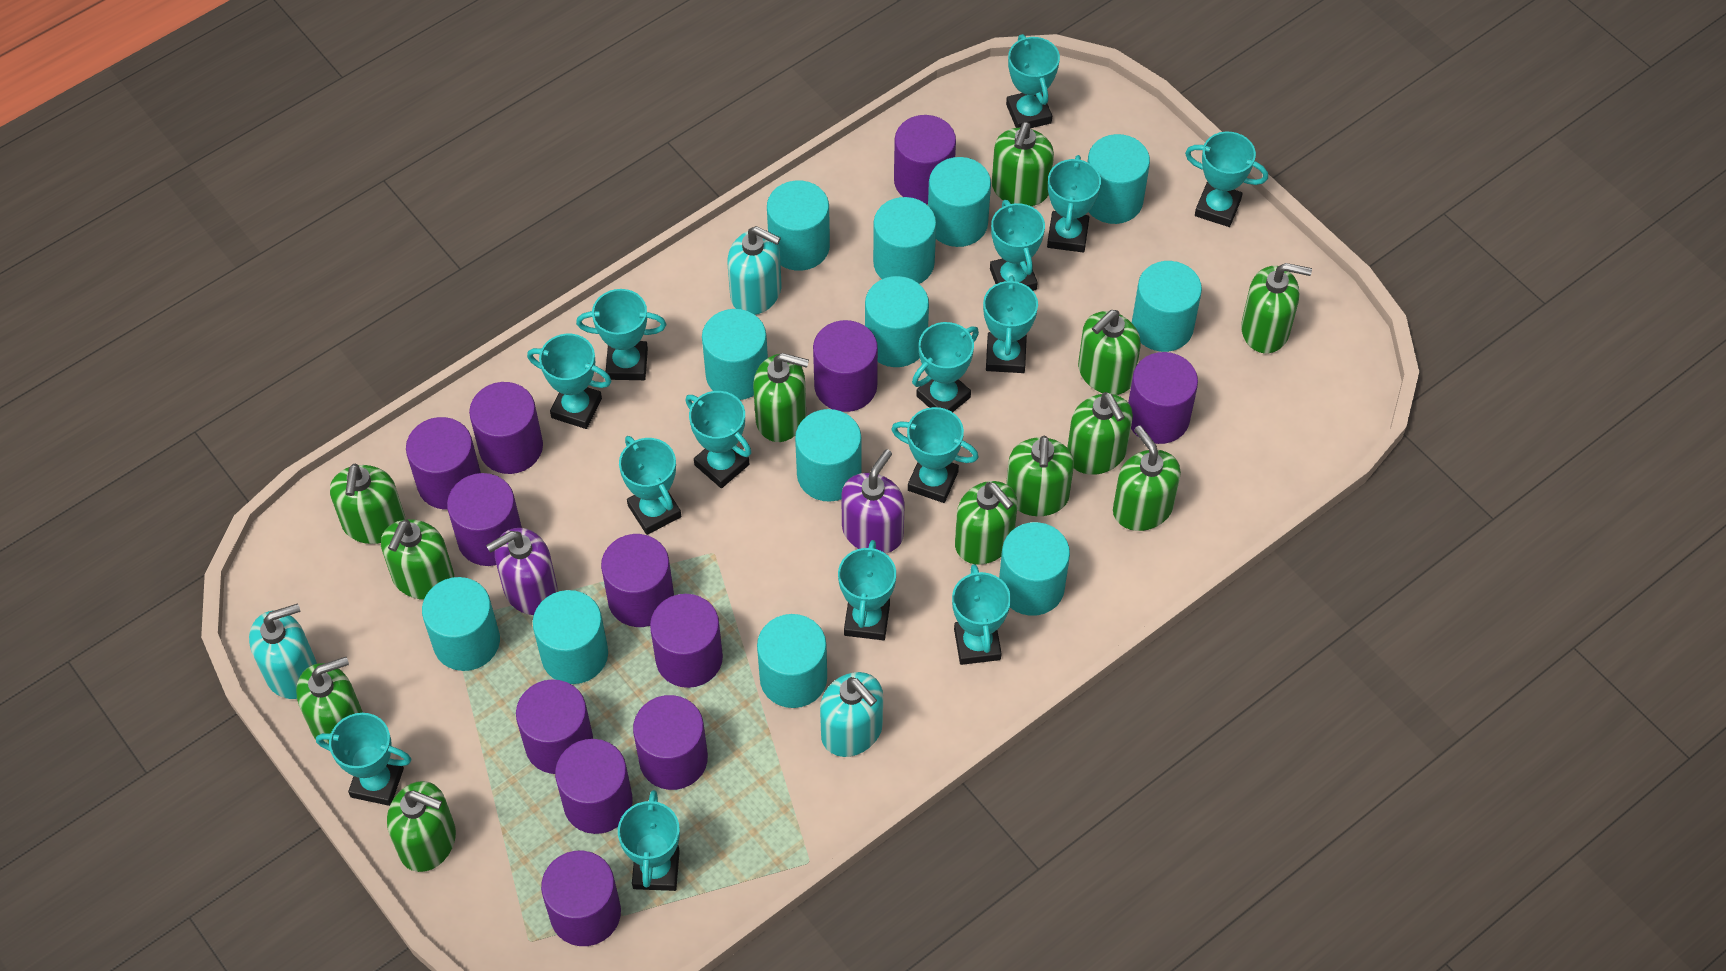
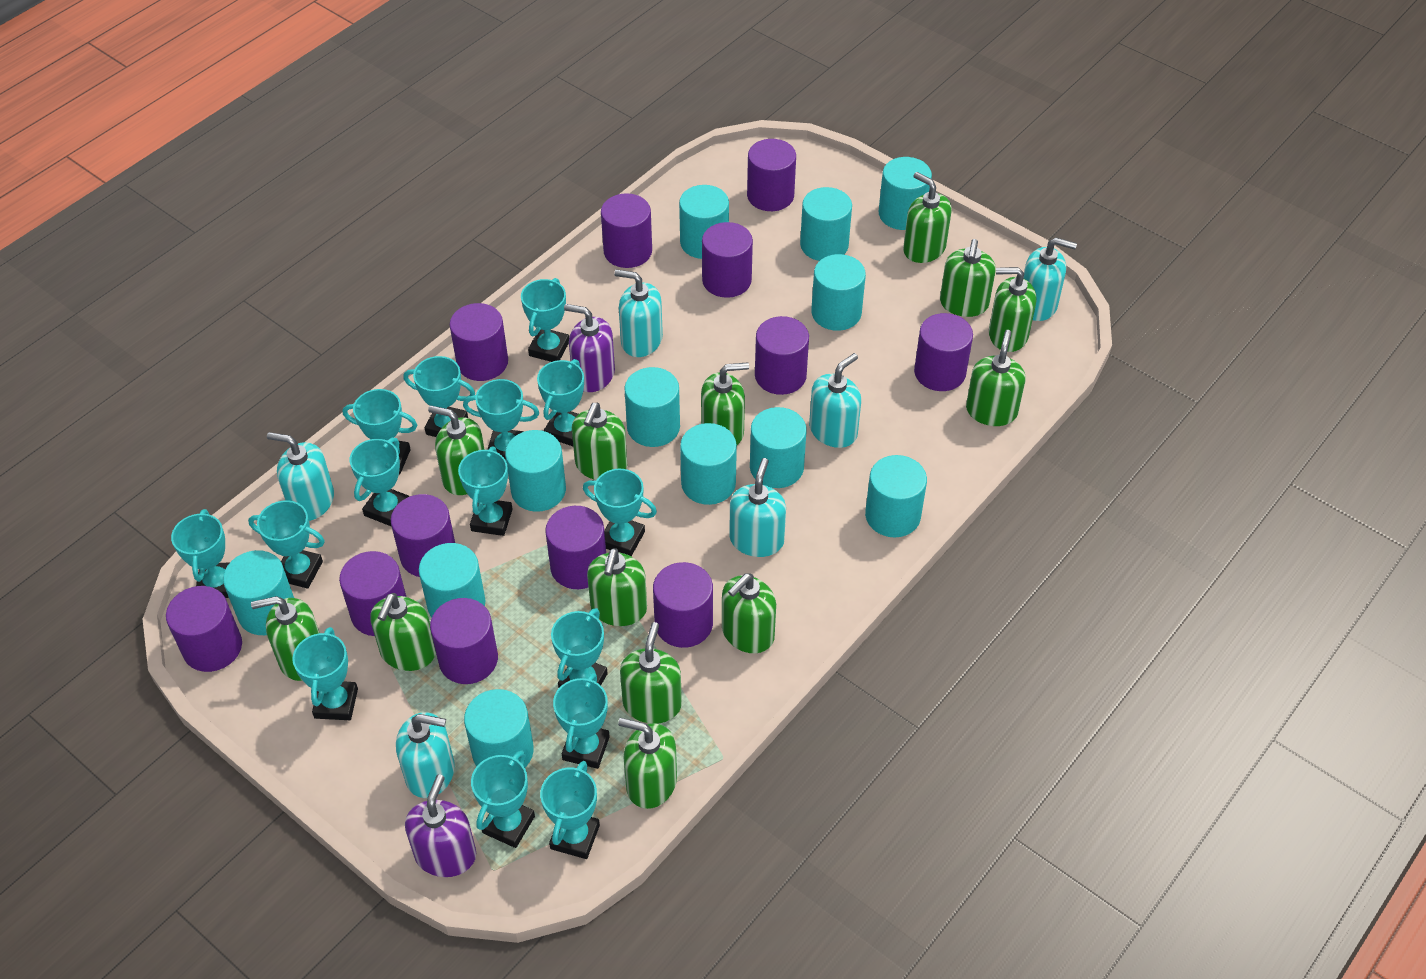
green soap dispenser: 12 -> 13
turquoise soap dispenser: 3 -> 6

